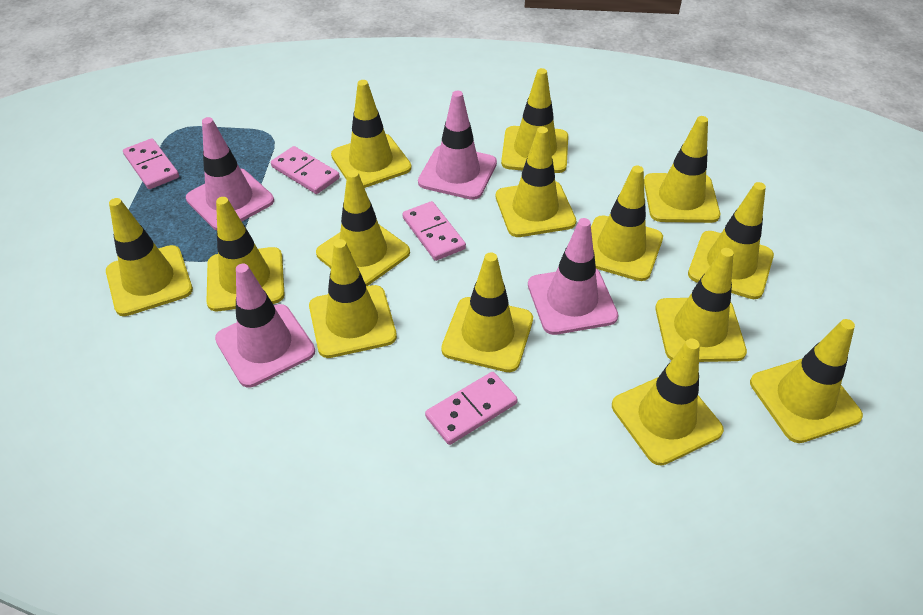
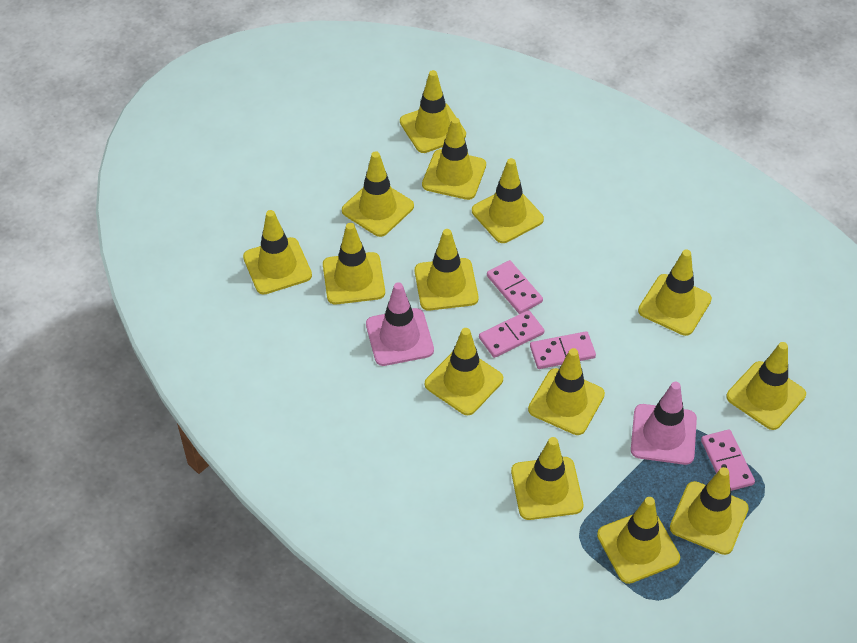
pink traffic cone: 4 -> 2

